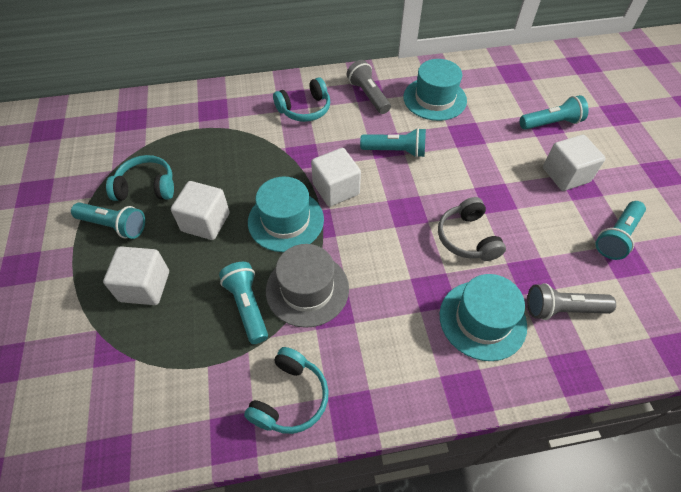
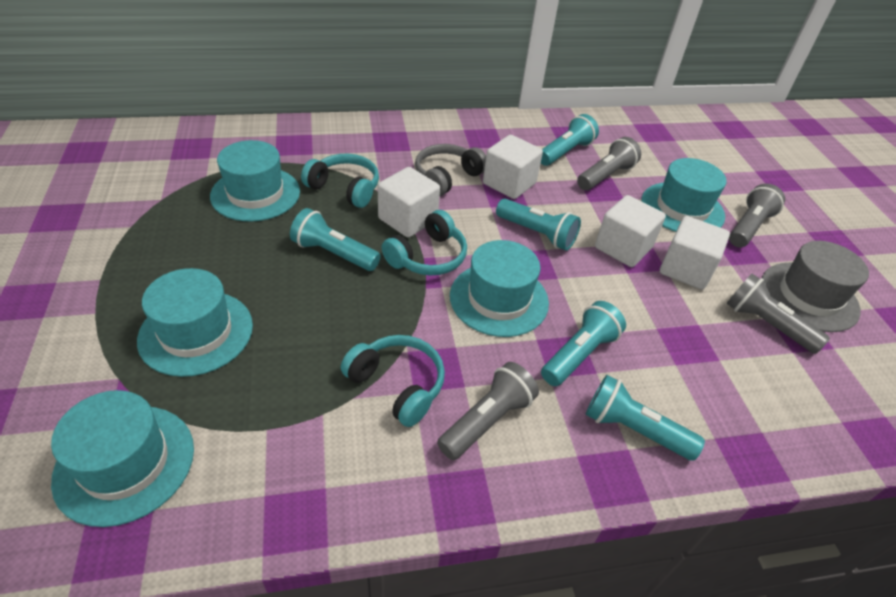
grey flashlight: 2 -> 4
turquoise hat: 3 -> 5

